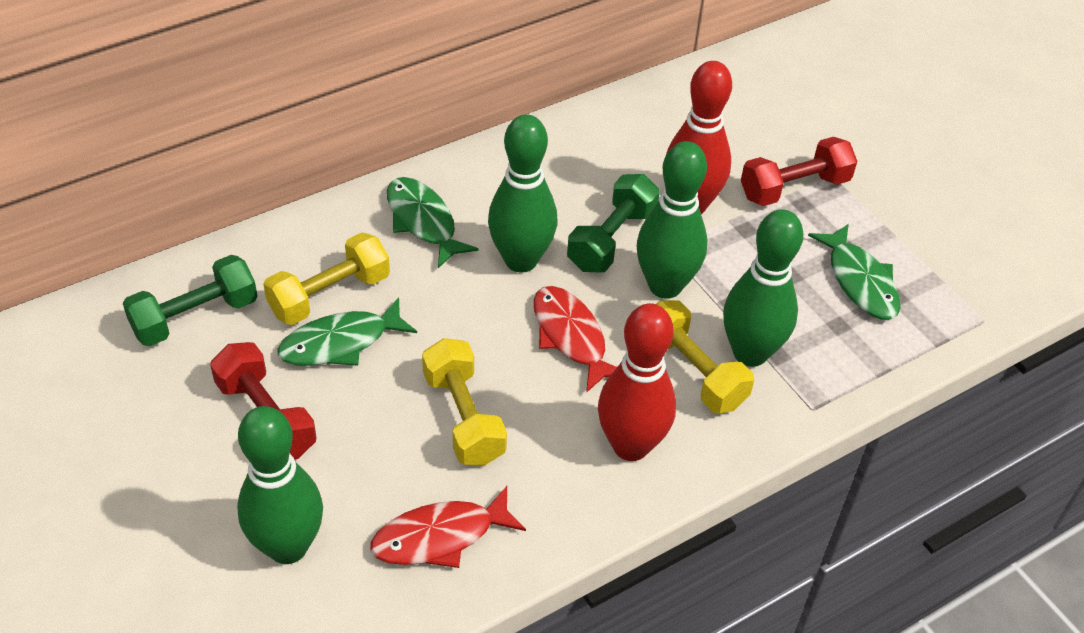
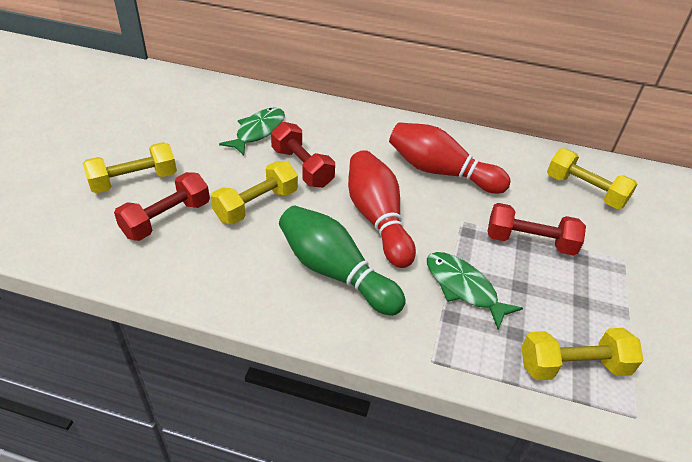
green bowling pin: 4 -> 1
green dumbbell: 2 -> 0
green fish: 3 -> 2
red dumbbell: 2 -> 3
red fish: 2 -> 0
yellow dumbbell: 3 -> 4

